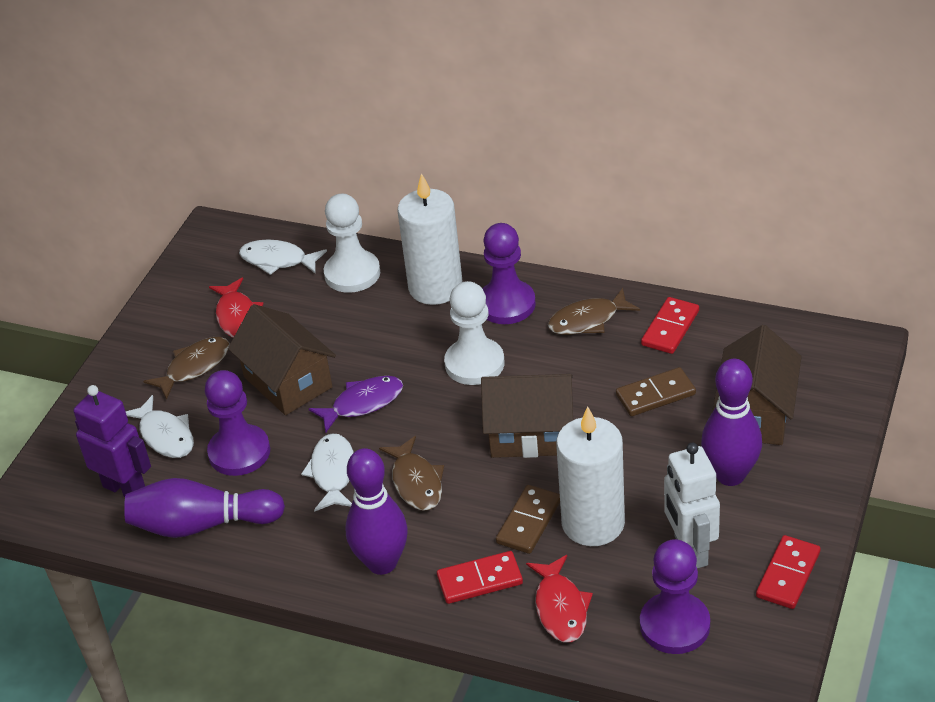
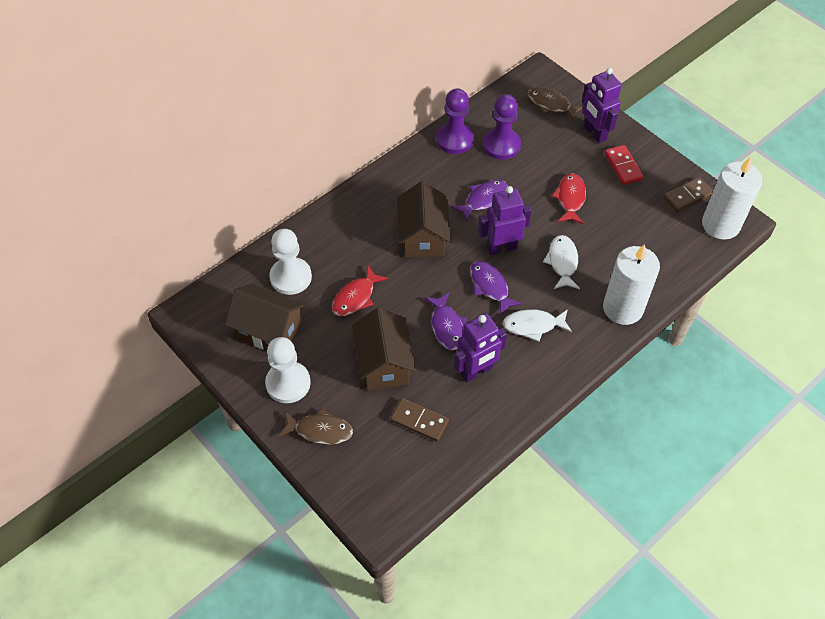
brown fish: 3 -> 2
purple bowling pin: 3 -> 0
purple fish: 1 -> 3
purple pawn: 3 -> 2
purple robot: 1 -> 3
red domino: 3 -> 1
white fish: 3 -> 2
white robot: 1 -> 0

